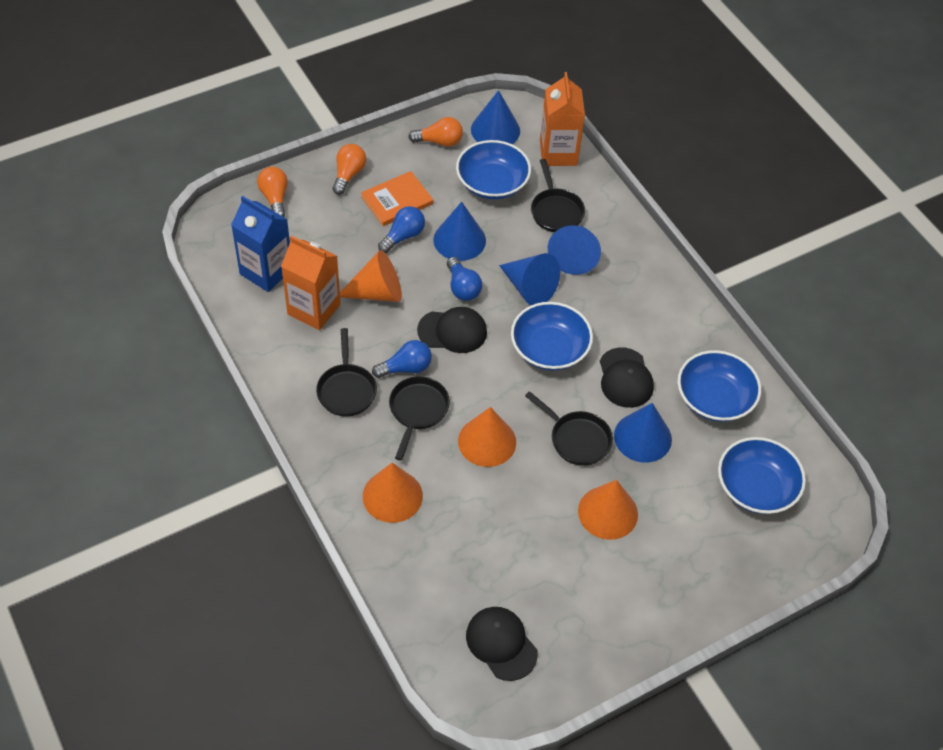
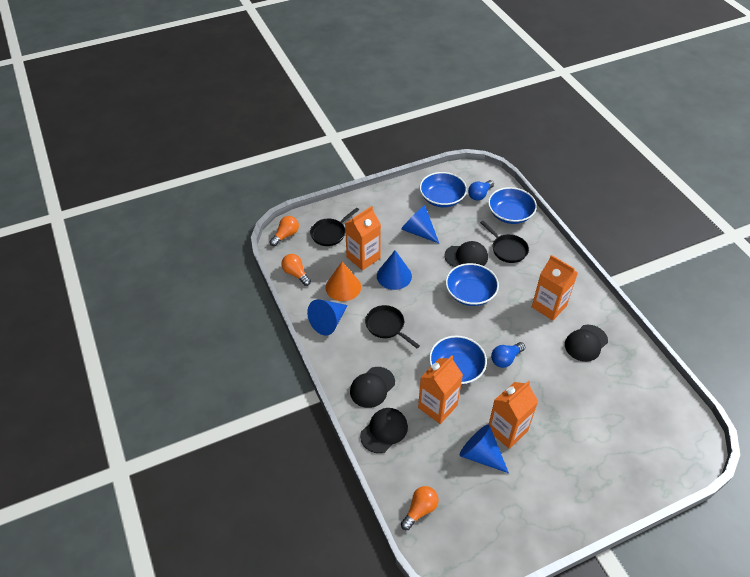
black cap: 3 -> 4
black pan: 4 -> 3
blue carton: 1 -> 0
blue cone: 5 -> 4
blue light bulb: 3 -> 2
orange book: 1 -> 0
orange carton: 2 -> 4
orange cone: 4 -> 1

